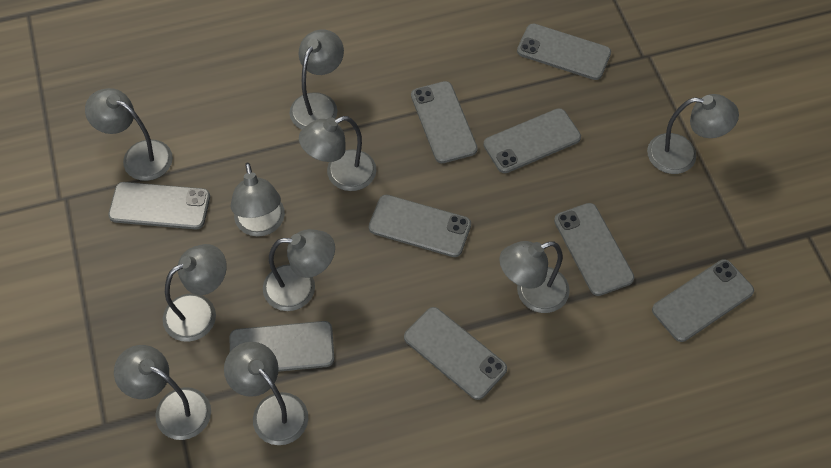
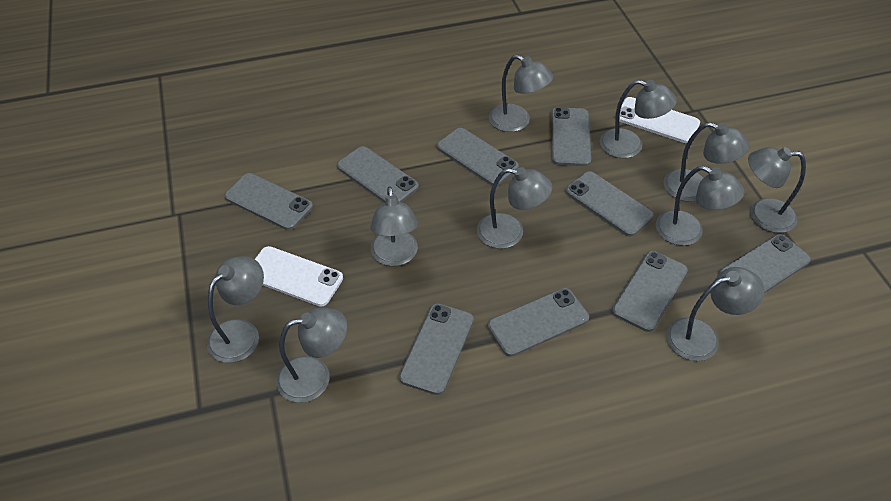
white phone: 0 -> 2

